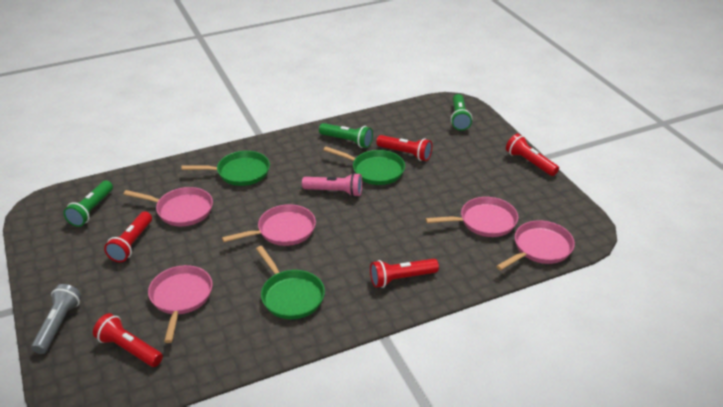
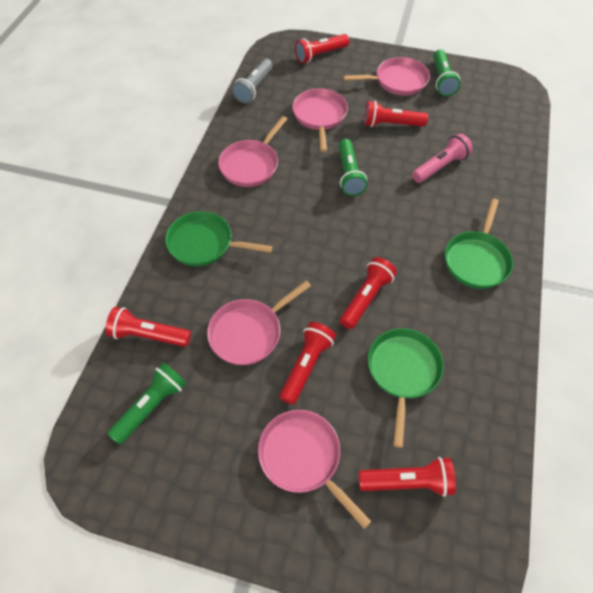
red flashlight: 5 -> 6

